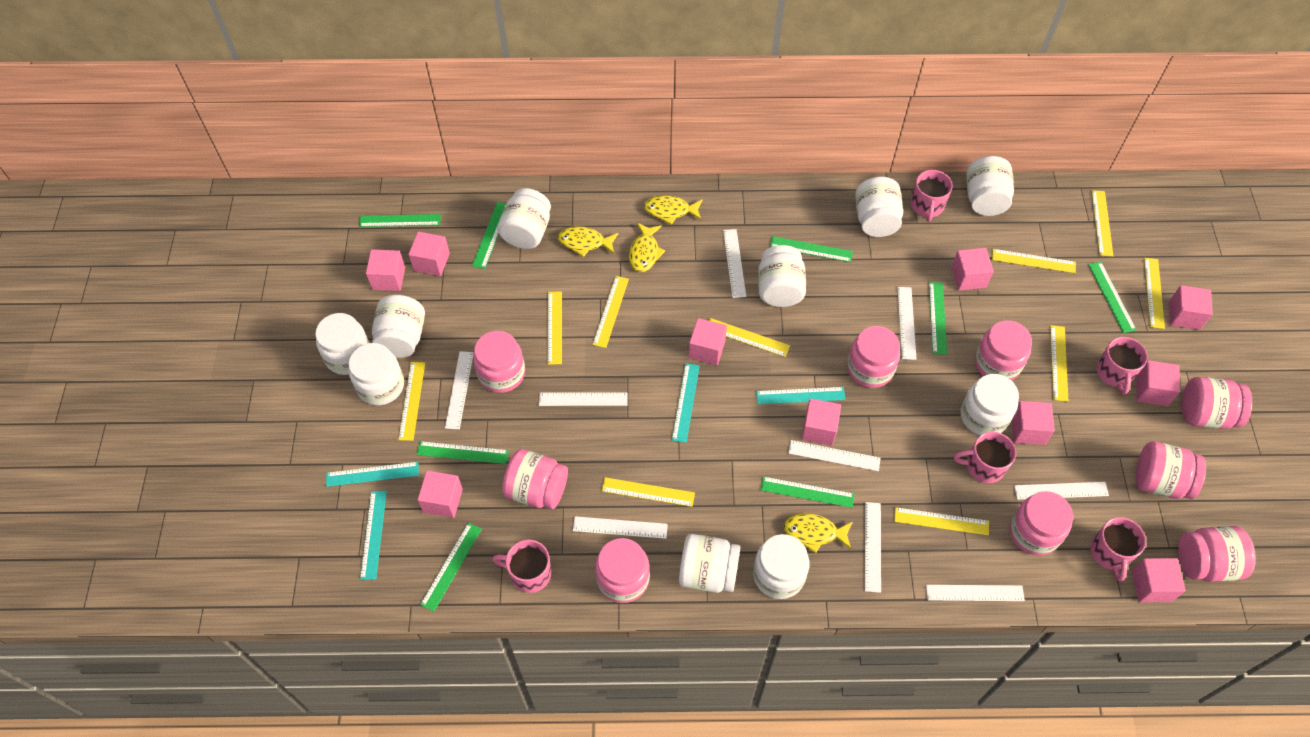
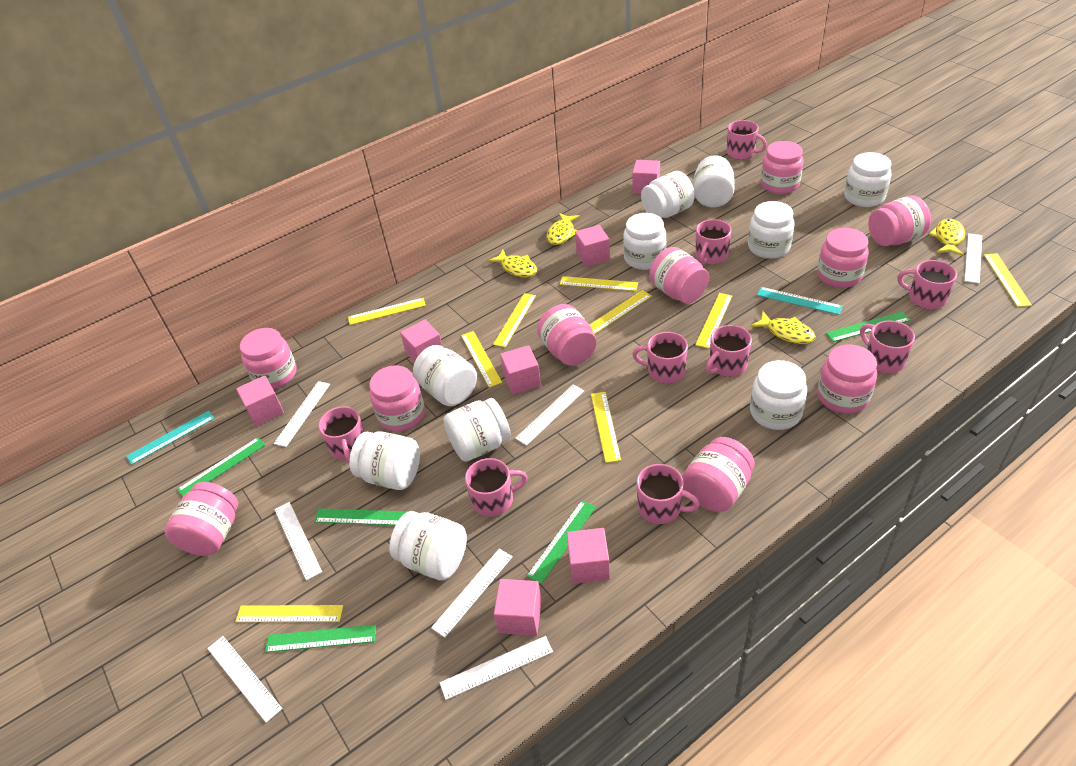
green ruler: 8 -> 5
pink cube: 10 -> 7
pink jar: 9 -> 10
pink mug: 5 -> 9
turquoise ruler: 4 -> 2
white ruler: 9 -> 7
yellow ruler: 10 -> 9

